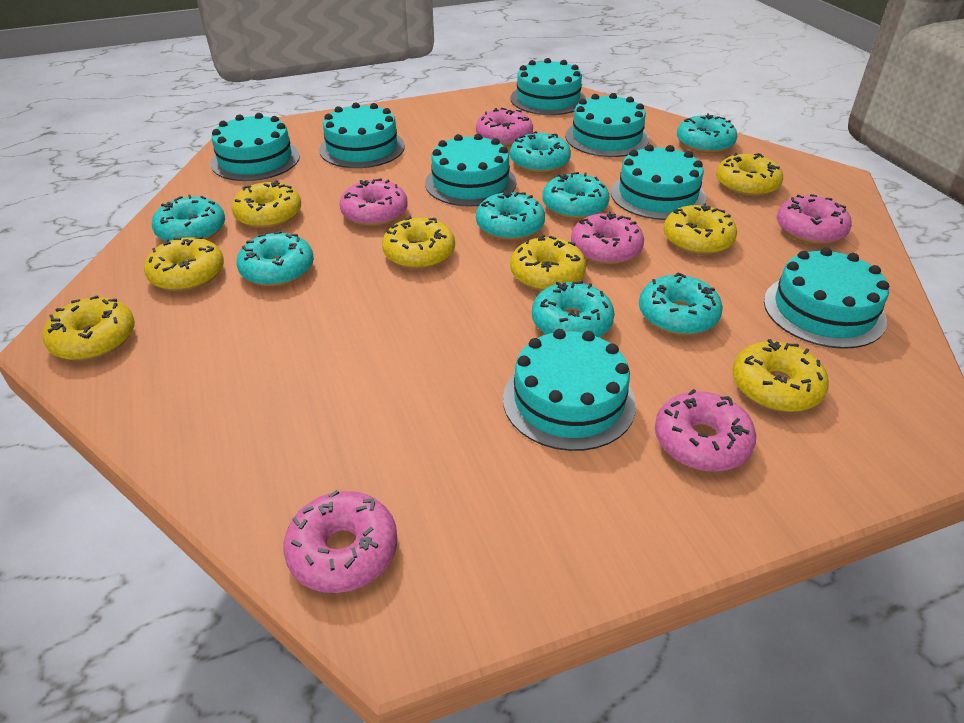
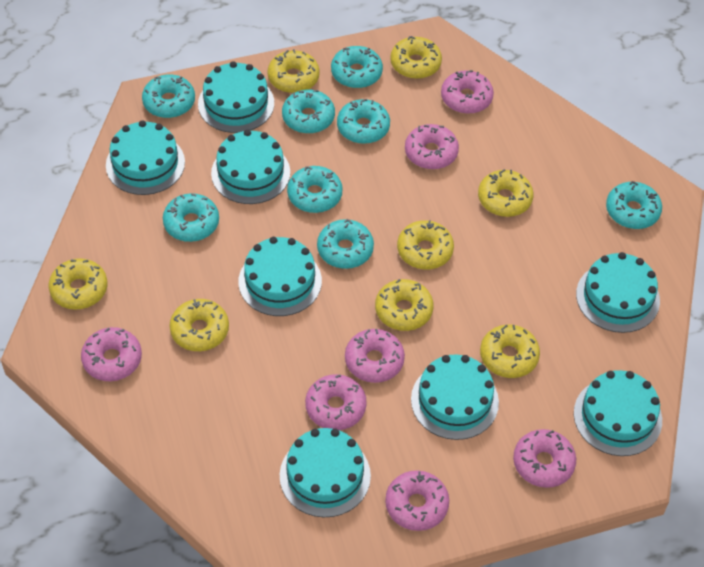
pink donut: 6 -> 7

